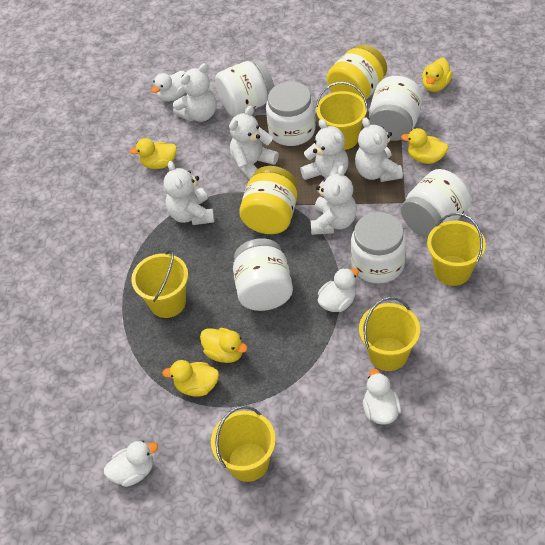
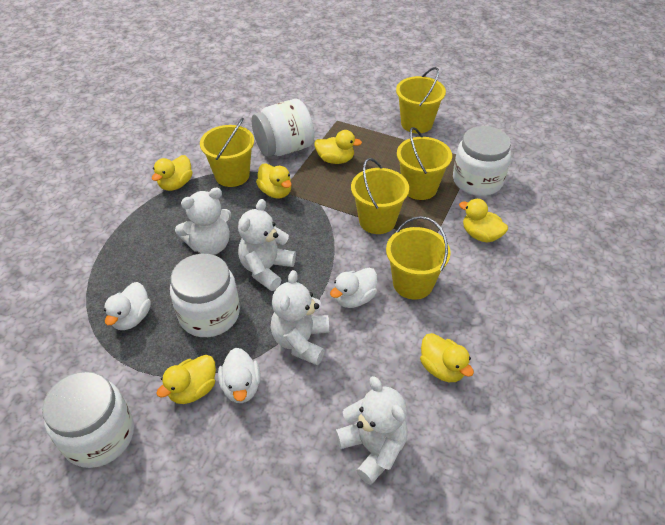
white duck: 4 -> 3
white jar: 6 -> 4
white teddy bear: 6 -> 4
yellow duck: 5 -> 6
yellow jar: 2 -> 0

